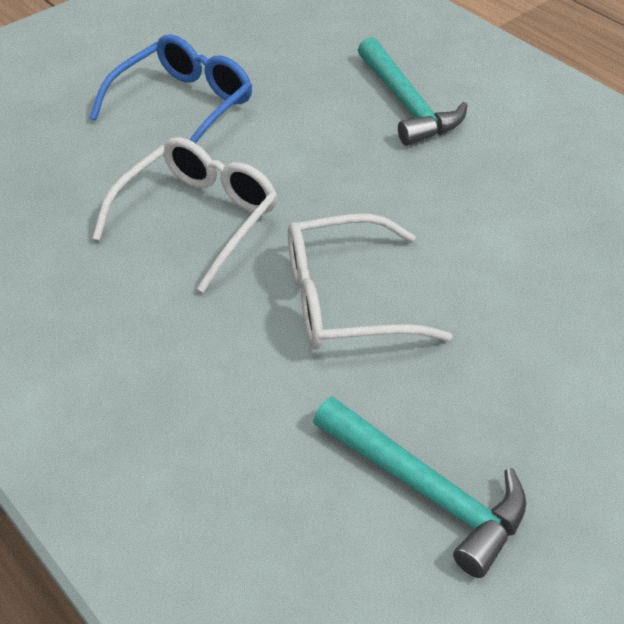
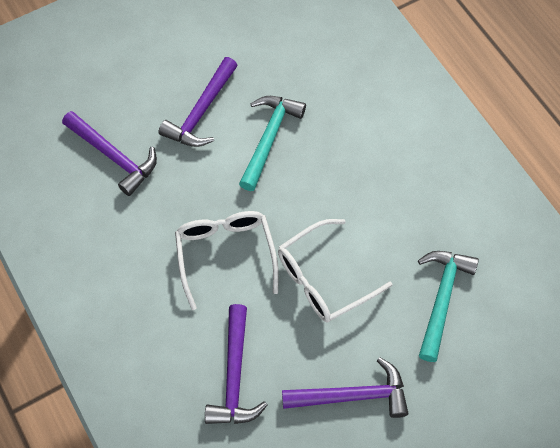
blue glasses: 1 -> 0
purple hammer: 0 -> 4

